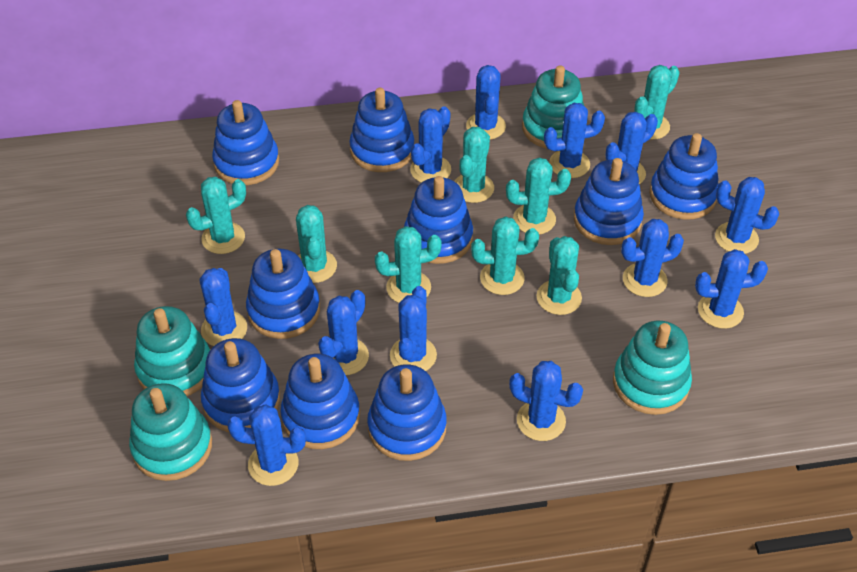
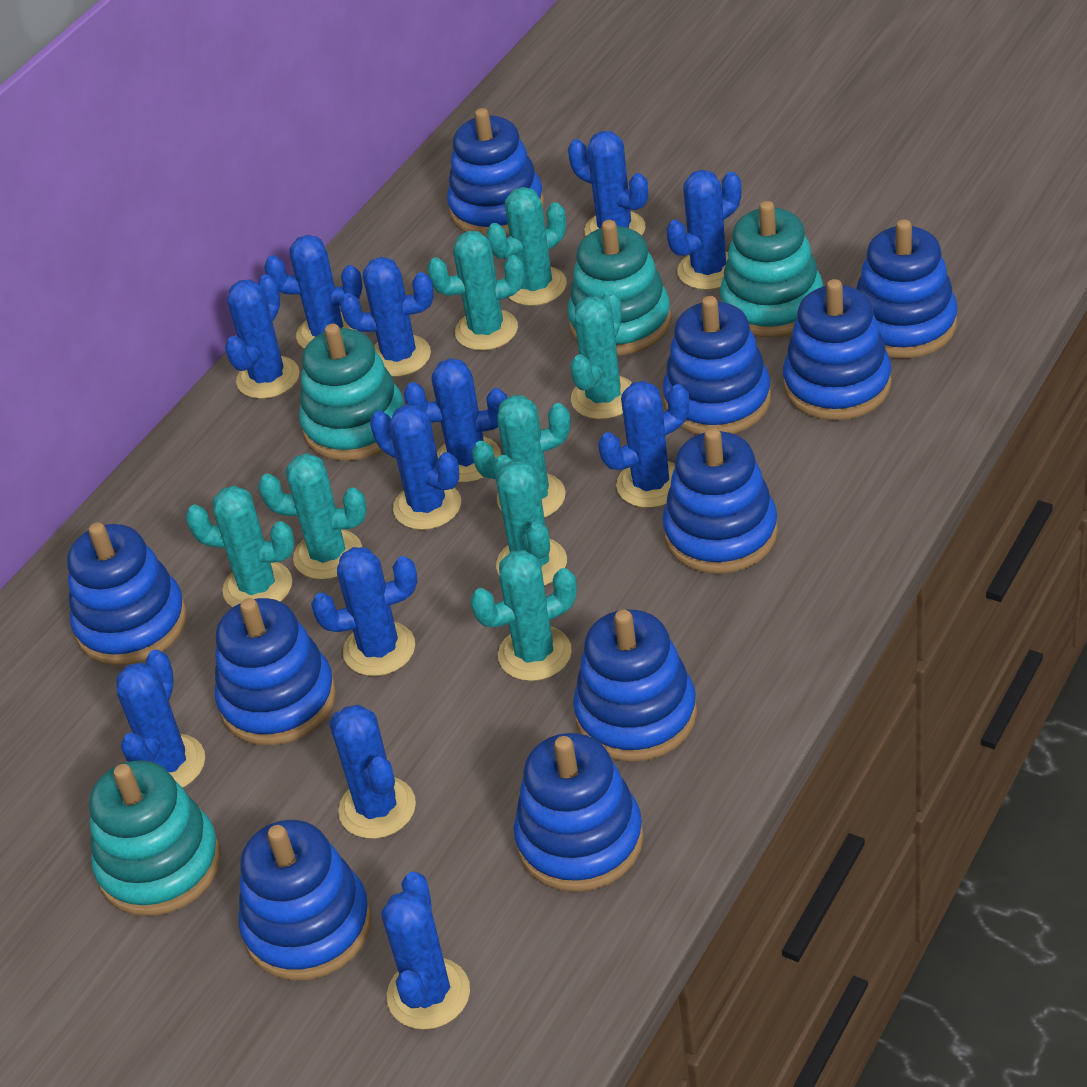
blue stacking toy: 9 -> 10

